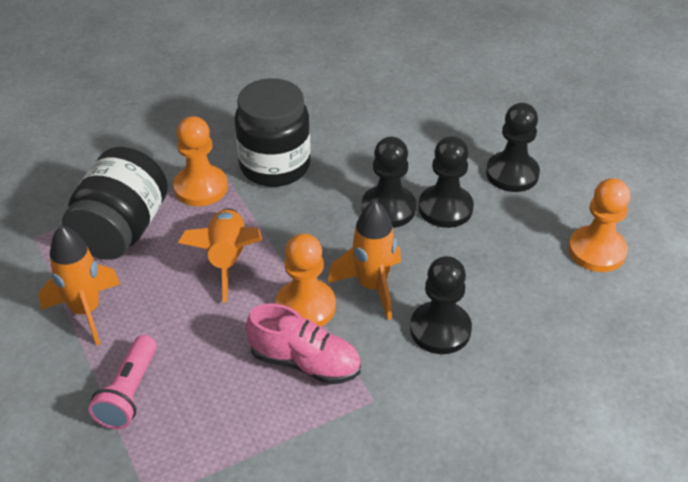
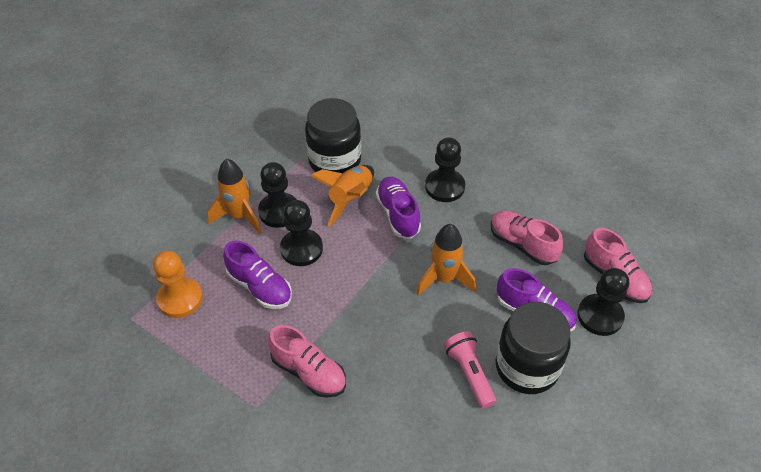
orange pawn: 3 -> 1
pink shoe: 1 -> 3
purple shoe: 0 -> 3

